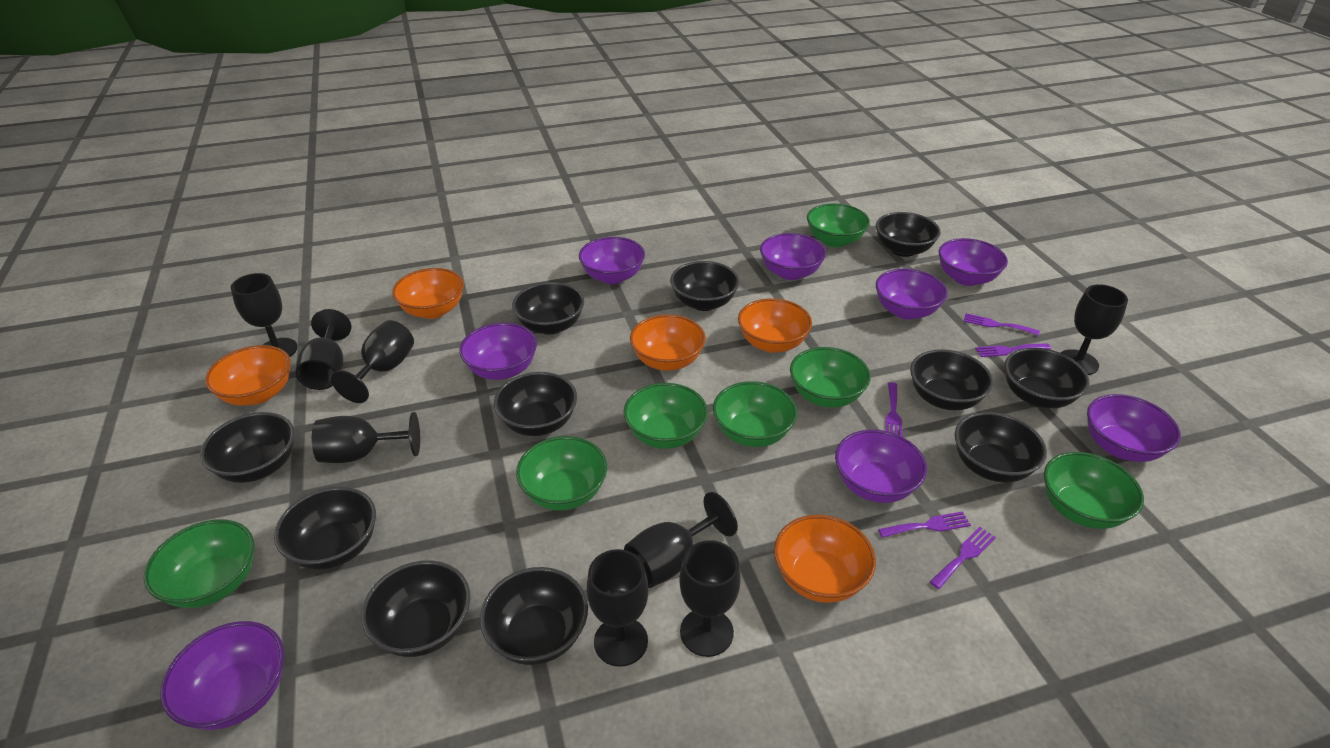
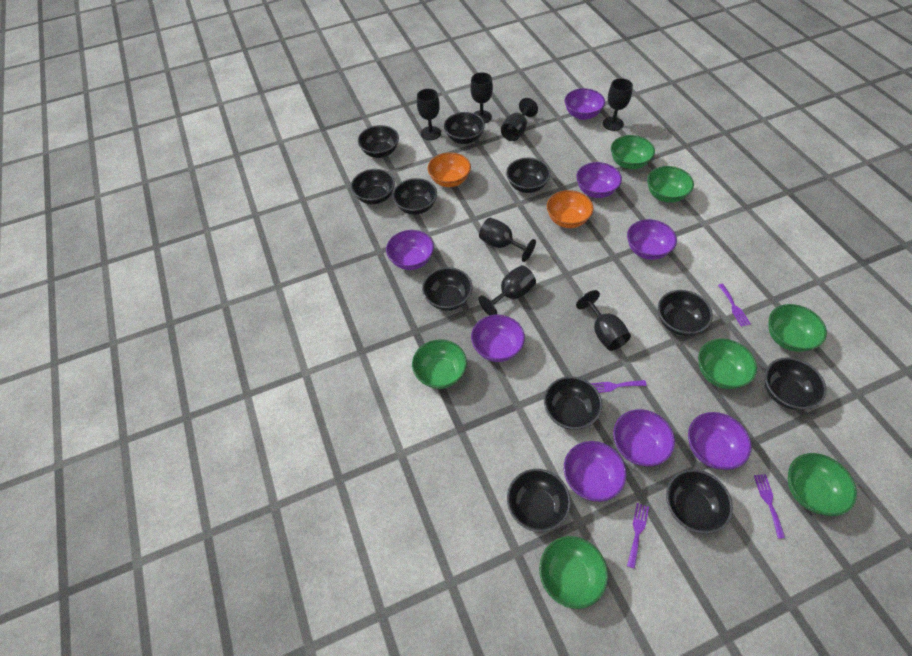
black goblet: 8 -> 7
orange bowl: 5 -> 2
purple fork: 5 -> 4

